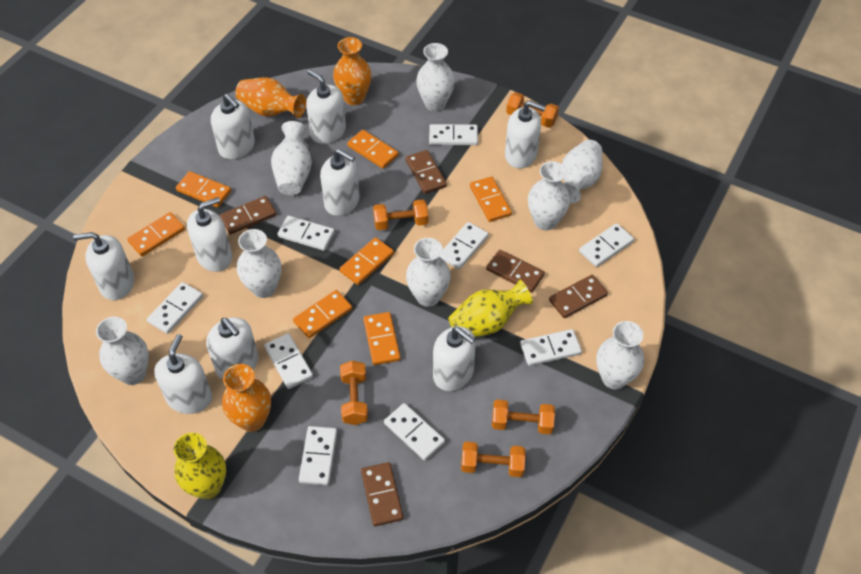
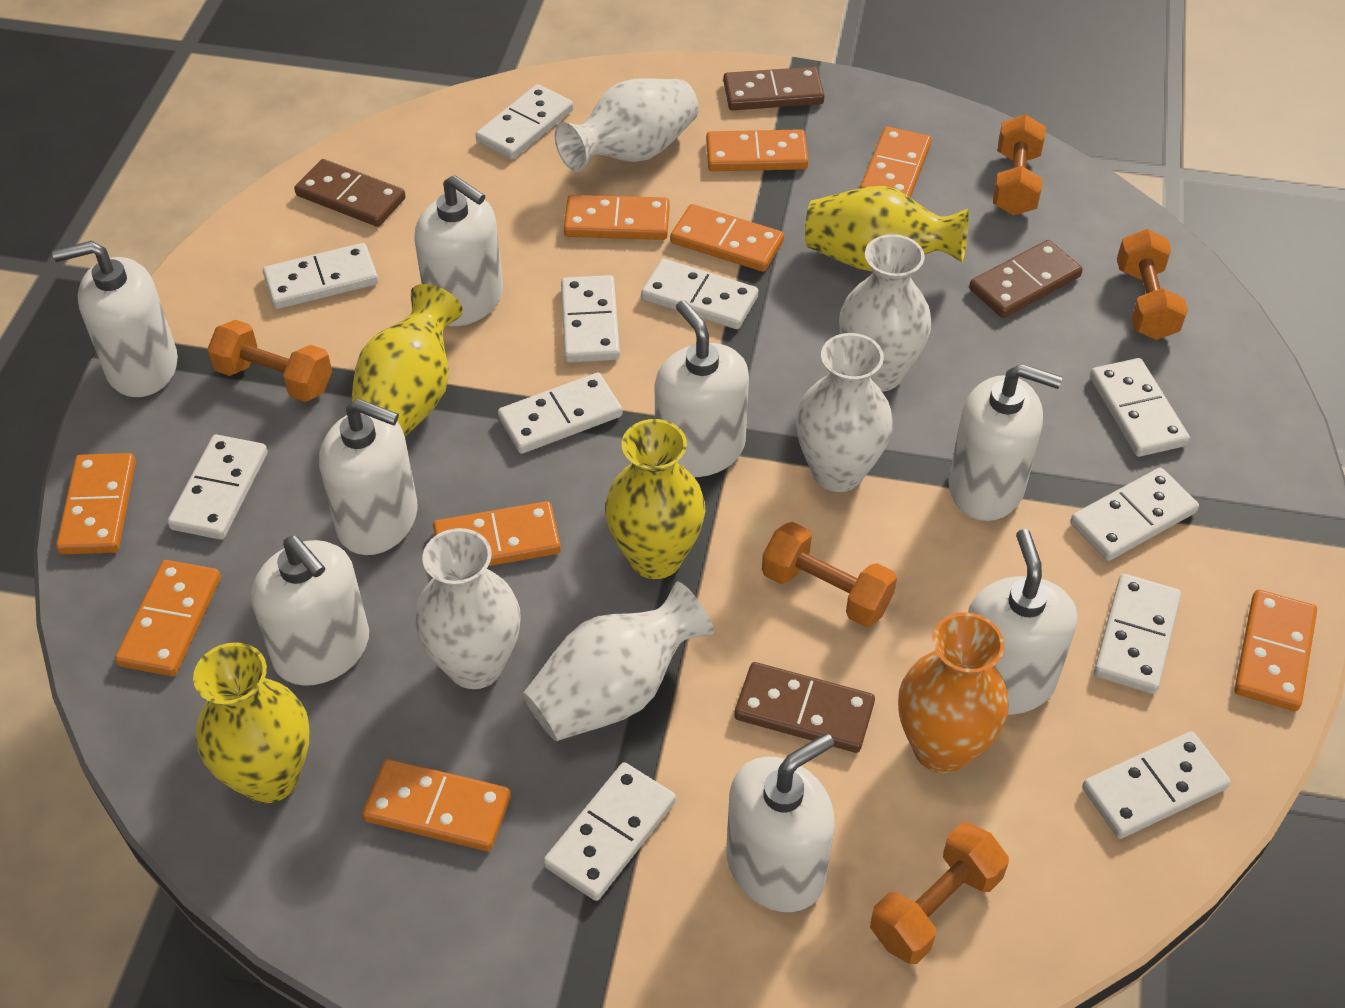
brown domino: 5 -> 4
orange domino: 7 -> 9
orange vase: 3 -> 1
white domino: 9 -> 11
white soap dispenser: 9 -> 8
white vase: 8 -> 5
yellow vase: 2 -> 4

